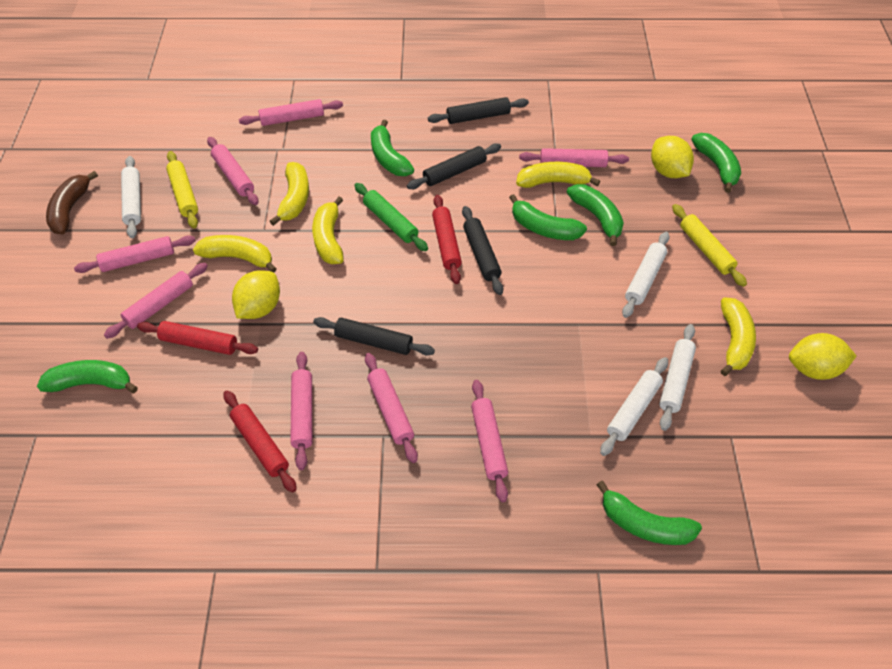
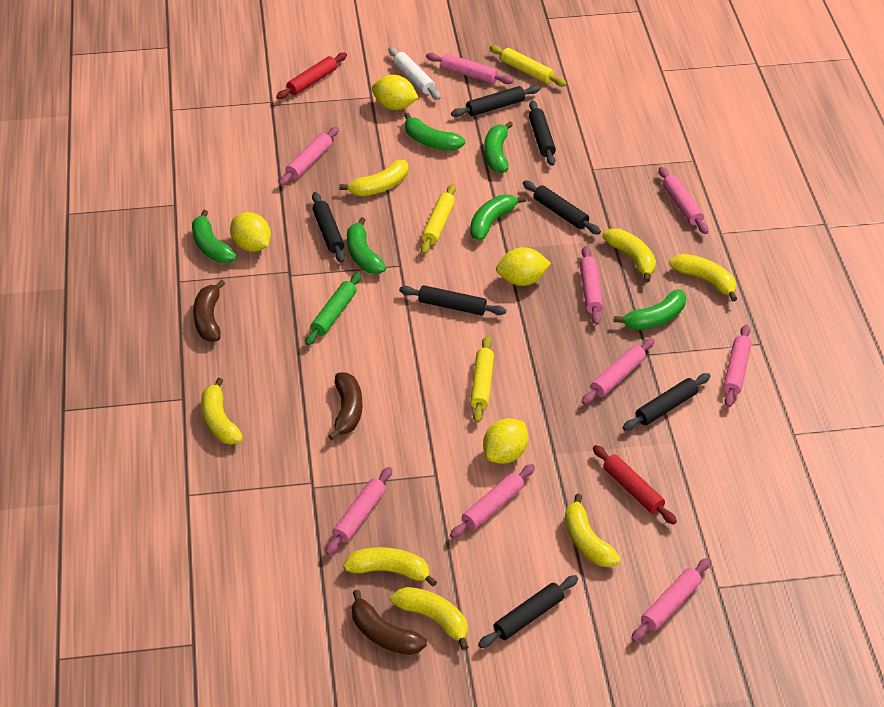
black rolling pin: 4 -> 7
brown banana: 1 -> 3
pink rolling pin: 8 -> 9
red rolling pin: 3 -> 2
white rolling pin: 4 -> 1
yellow banana: 5 -> 7
yellow lemon: 3 -> 4
yellow rolling pin: 2 -> 3

